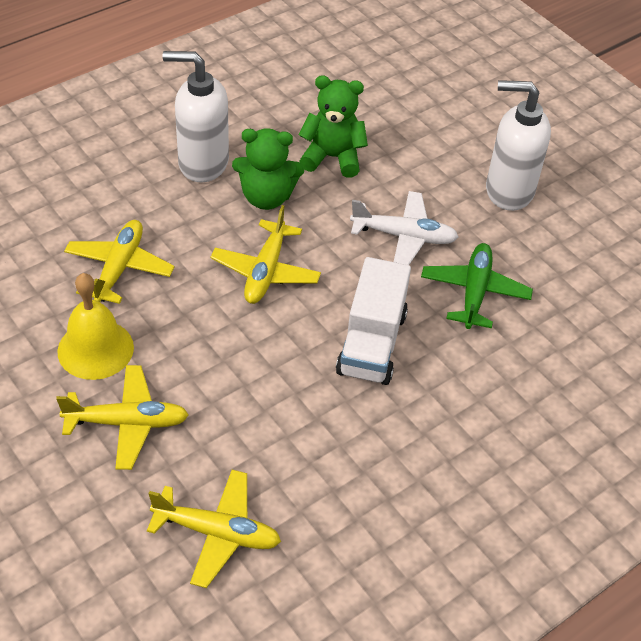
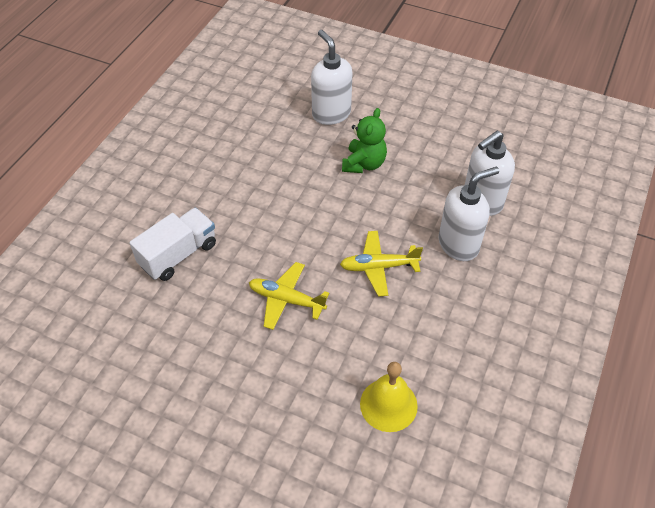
green plane: 1 -> 0
green teddy bear: 2 -> 1
white plane: 1 -> 0
white soap dispenser: 2 -> 3
yellow plane: 4 -> 2

